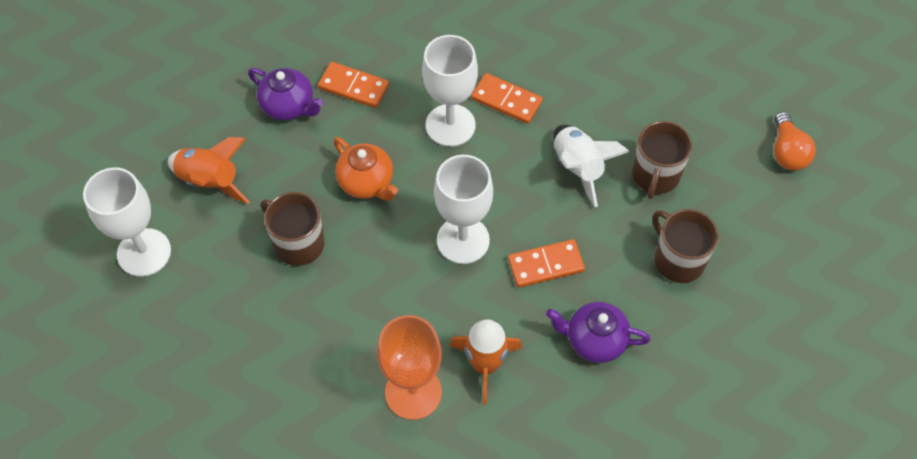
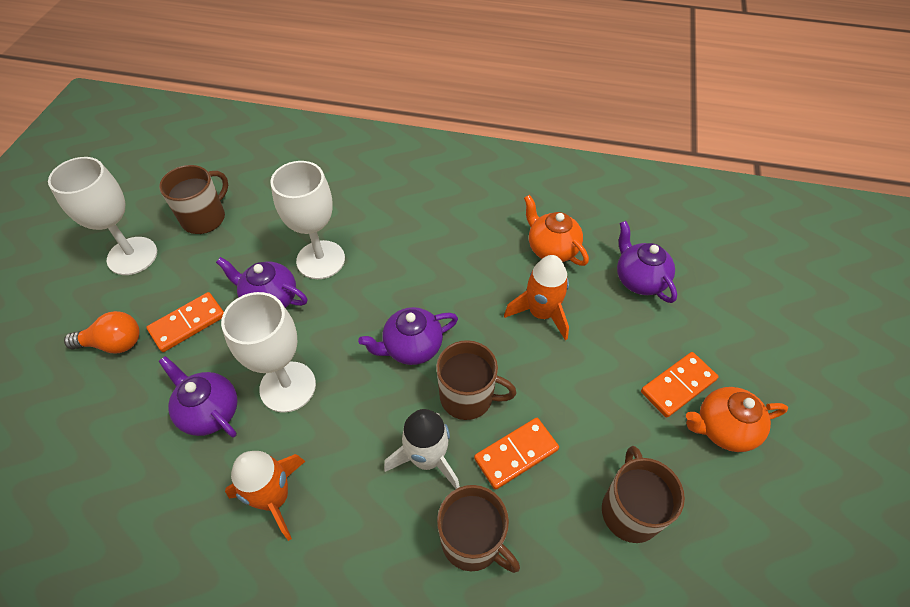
brown mug: 3 -> 4
orange goblet: 1 -> 0
orange teapot: 1 -> 2
purple teapot: 2 -> 4

